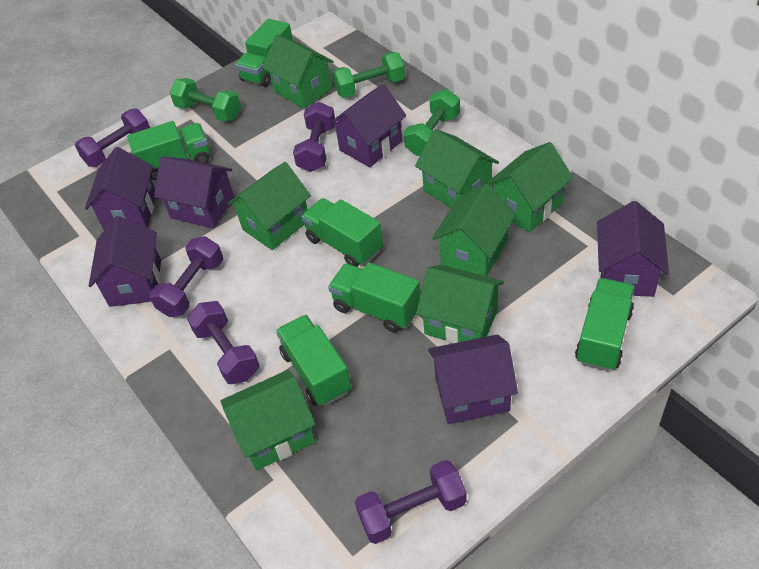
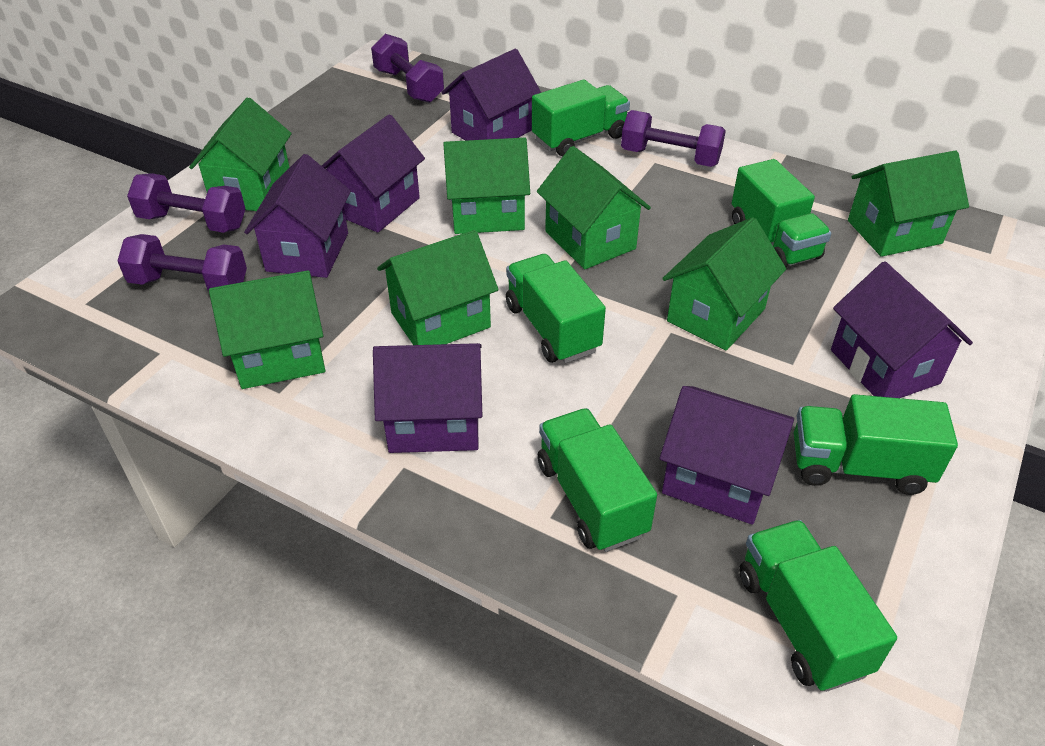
green dumbbell: 3 -> 0
purple dumbbell: 5 -> 4

